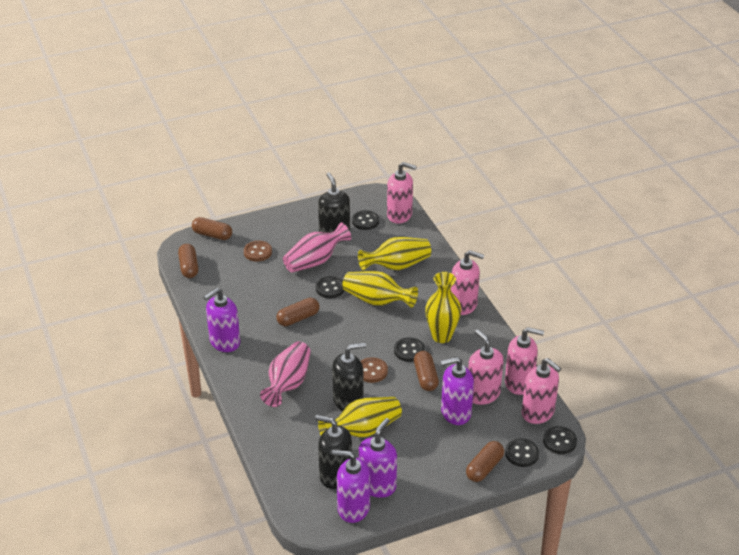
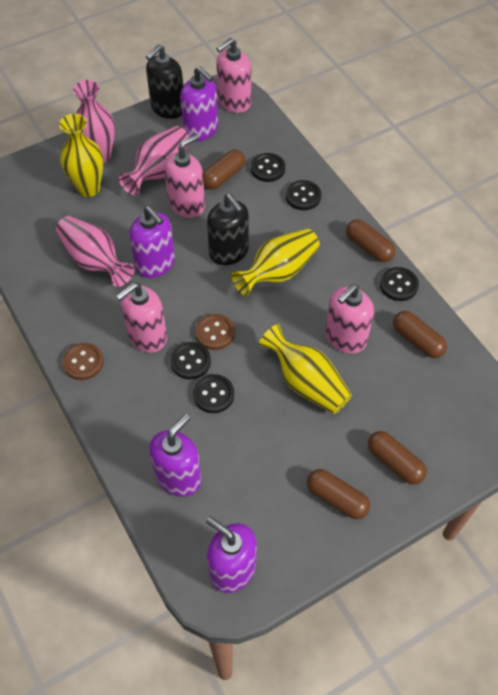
black soap dispenser: 3 -> 2
pink soap dispenser: 5 -> 4
pink vase: 2 -> 3
yellow vase: 4 -> 3

